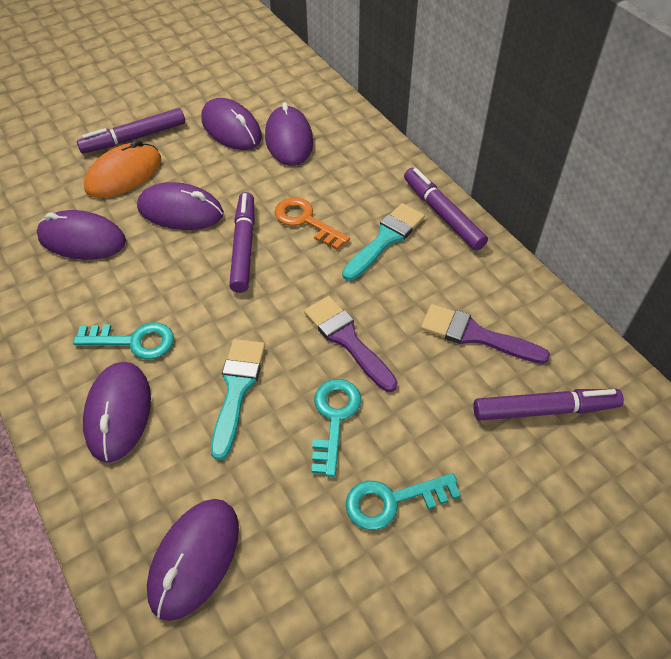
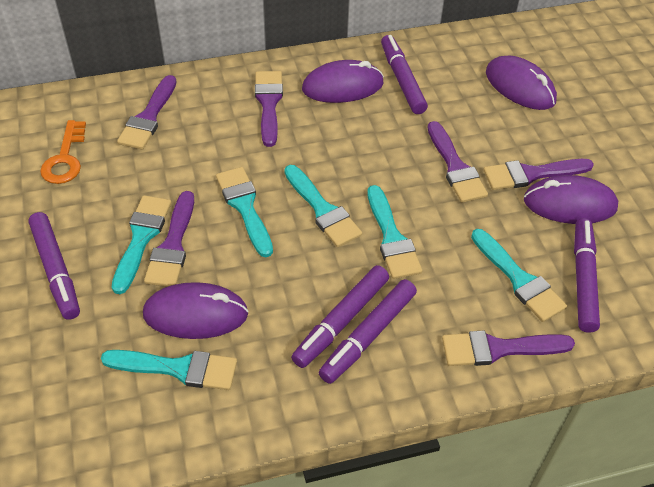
orange mouse: 1 -> 0
purple brush: 2 -> 6
purple marker: 4 -> 5
purple mouse: 6 -> 4
turquoise brush: 2 -> 6
turquoise key: 3 -> 0

